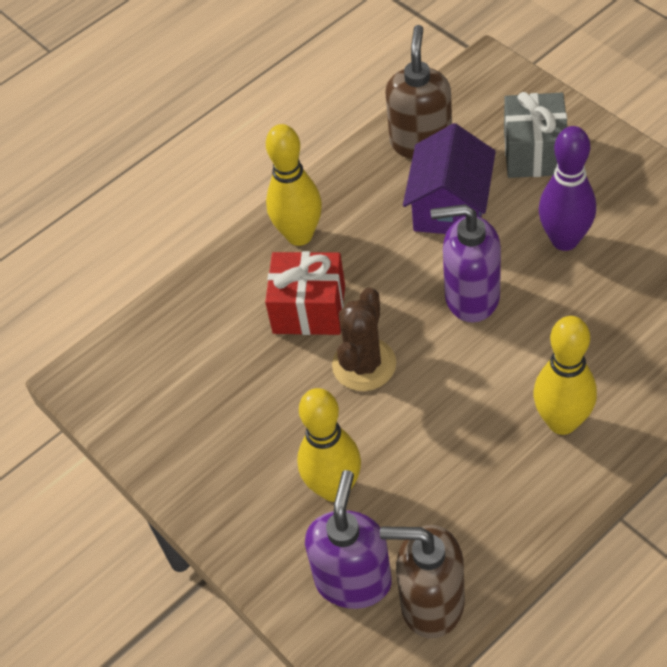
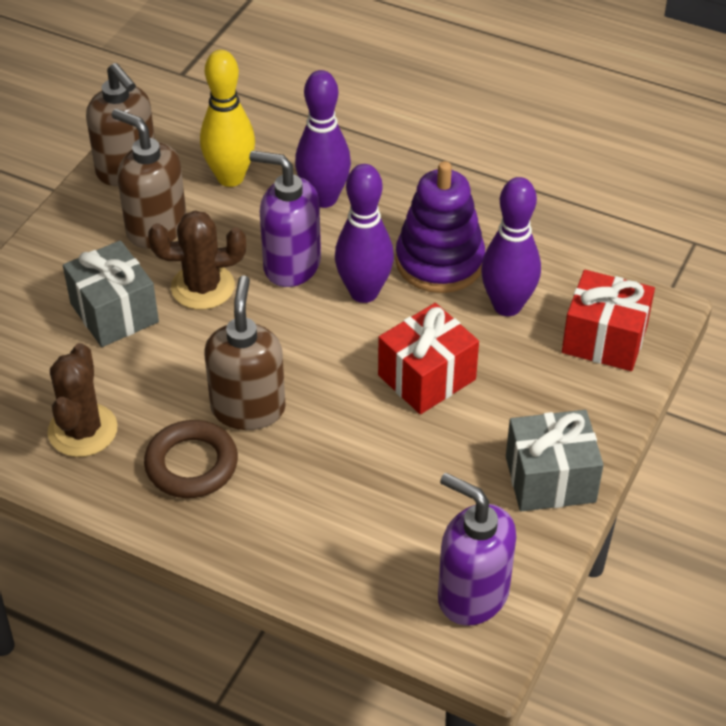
brown cactus: 1 -> 2
brown ring: 0 -> 1
brown soap dispenser: 2 -> 3
grey gift: 1 -> 2
purple bowling pin: 1 -> 3
purple house: 1 -> 0
purple stacking toy: 0 -> 1
red gift: 1 -> 2
yellow bowling pin: 3 -> 1

